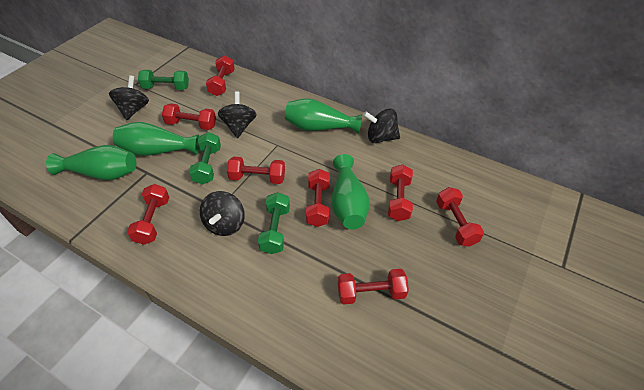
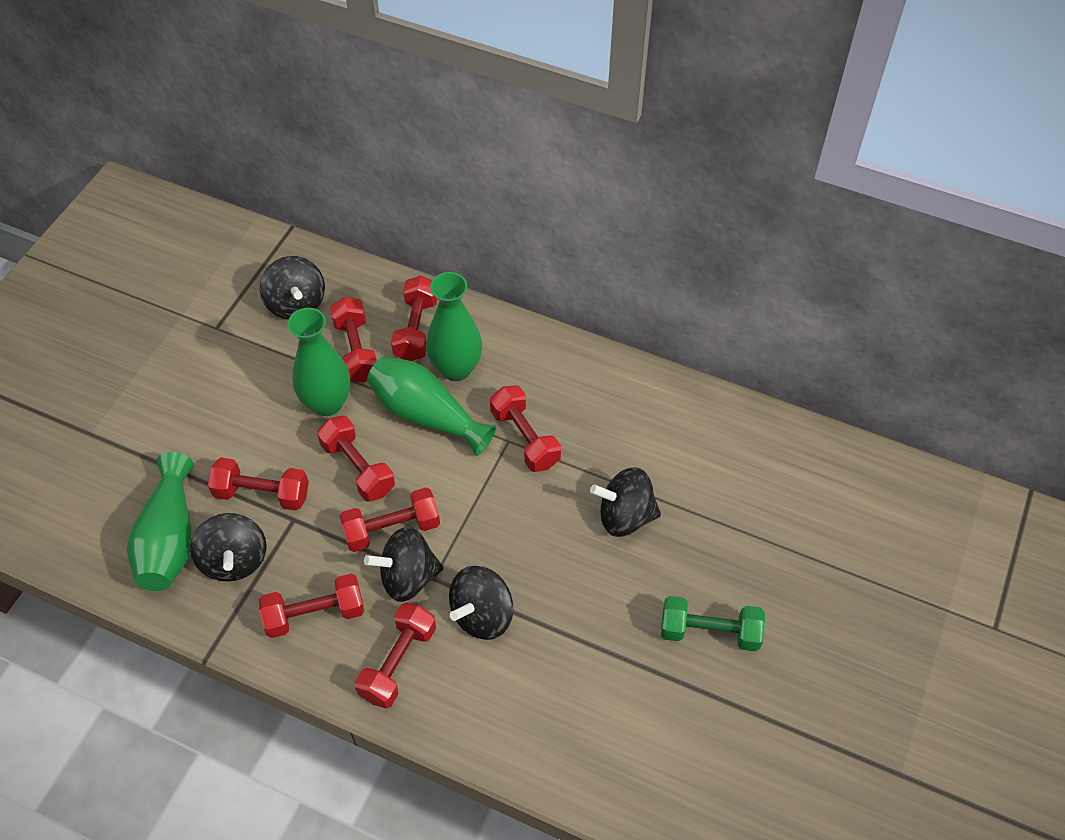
black spinning top: 4 -> 5
green dumbbell: 3 -> 1

